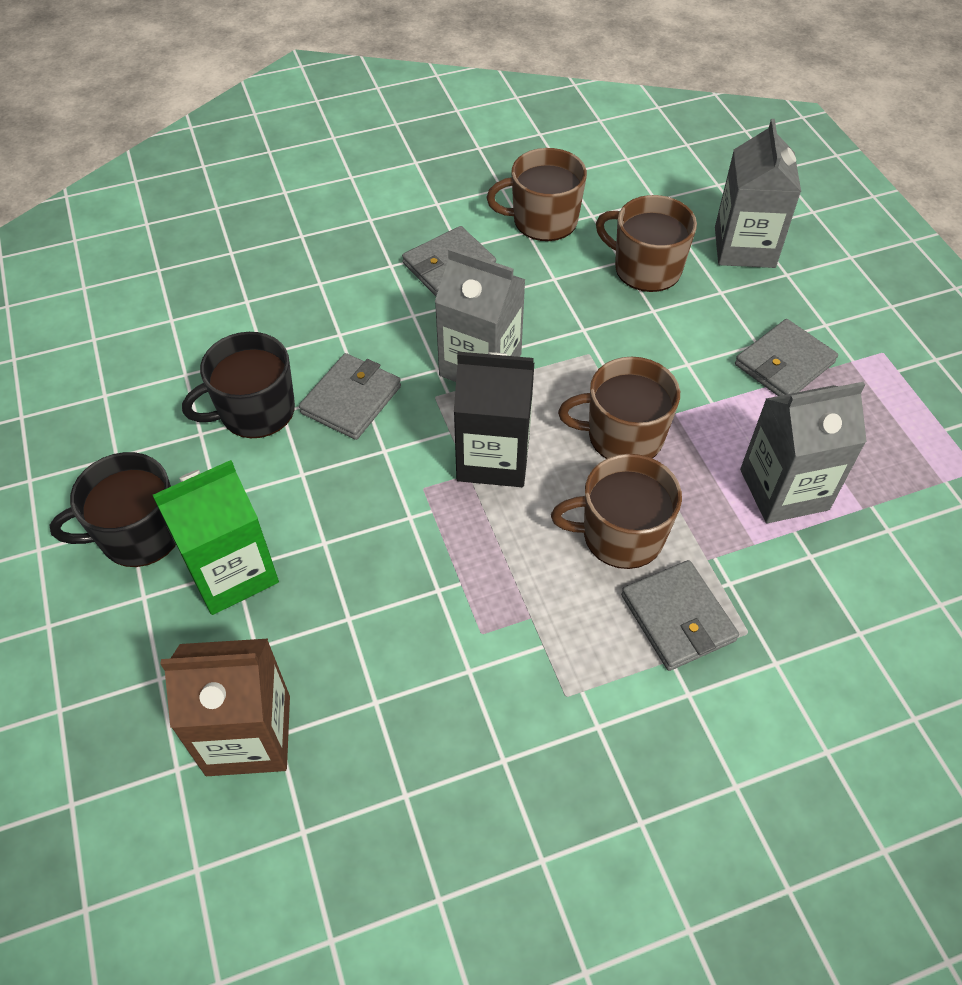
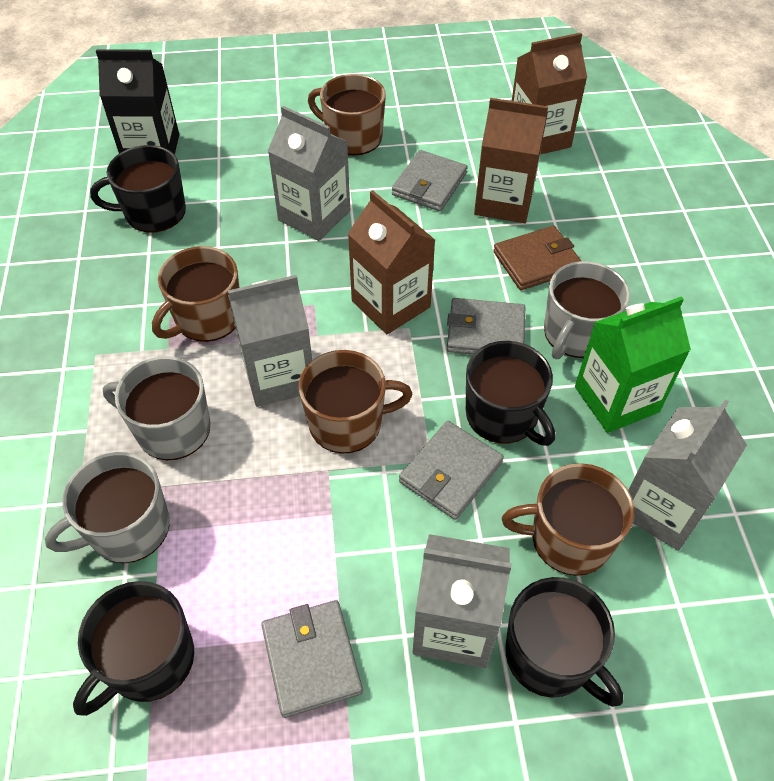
black mug: 2 -> 4
brown carton: 1 -> 3
brown wallet: 0 -> 1
grey carton: 3 -> 4
grey mug: 0 -> 3

